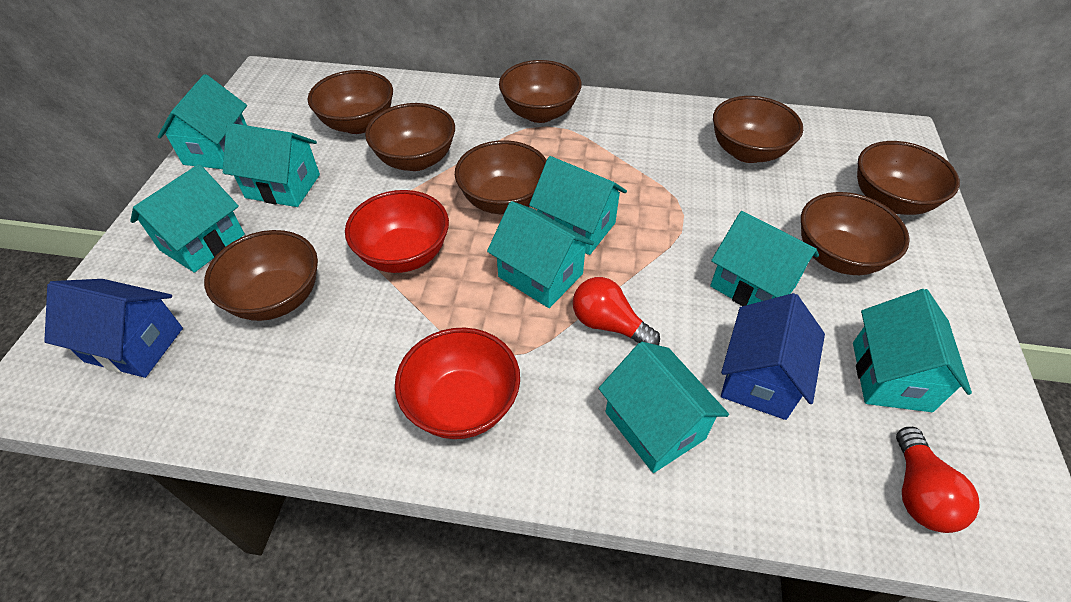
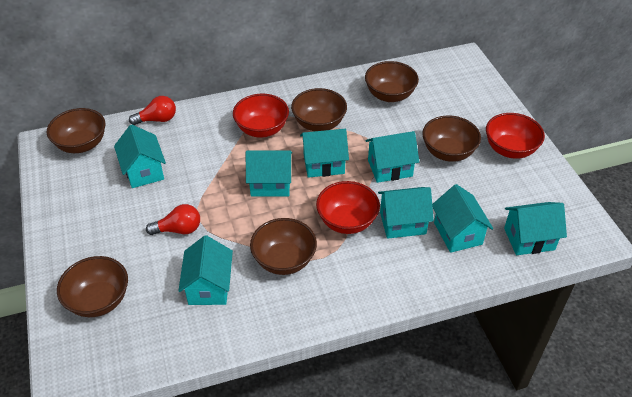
blue house: 2 -> 0
brown bowl: 8 -> 6
red bowl: 2 -> 3

